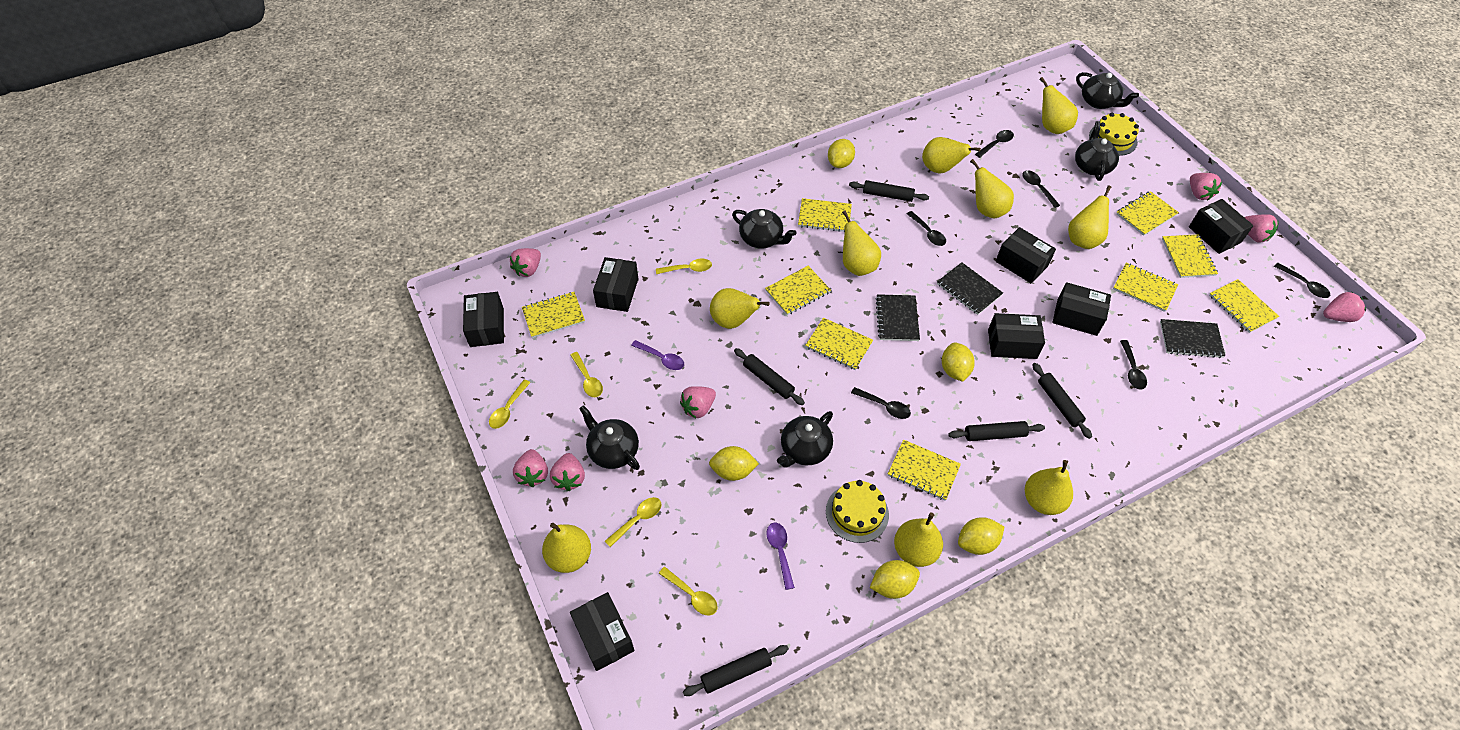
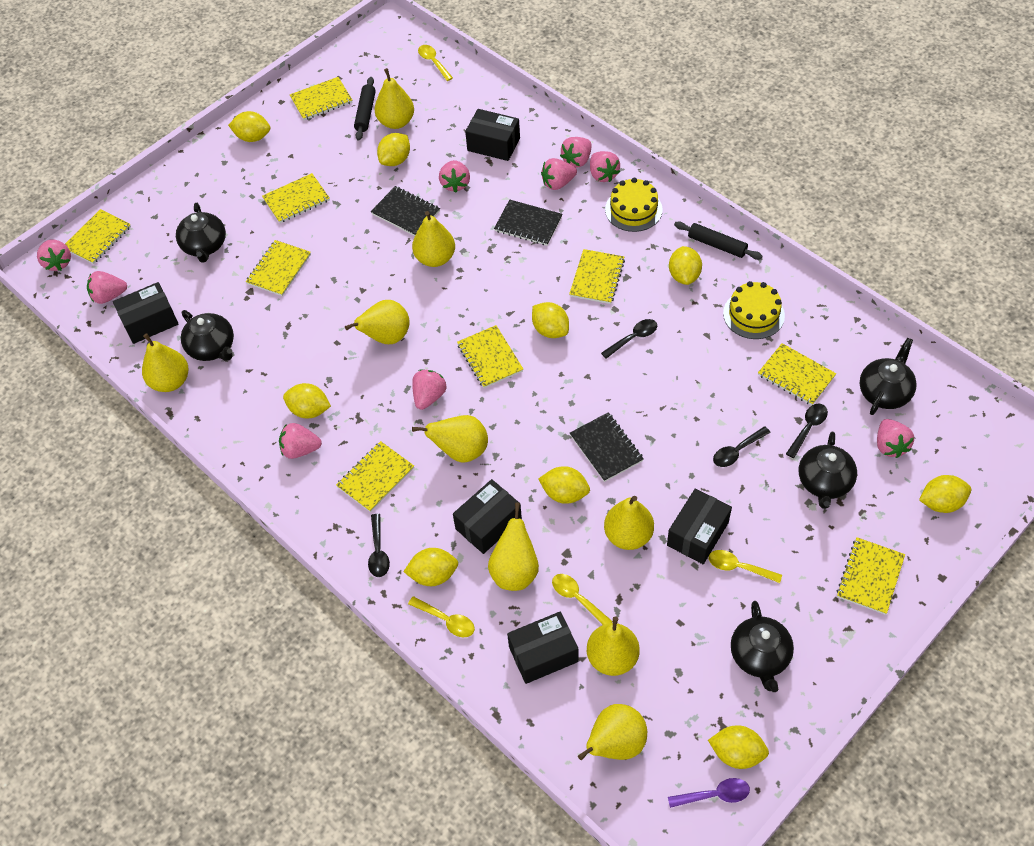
black box: 7 -> 5
black rolling pin: 5 -> 2
black spoon: 6 -> 4
pink strawberry: 7 -> 9
purple spoon: 2 -> 1
yellow lemon: 5 -> 9
yellow spoon: 5 -> 4

